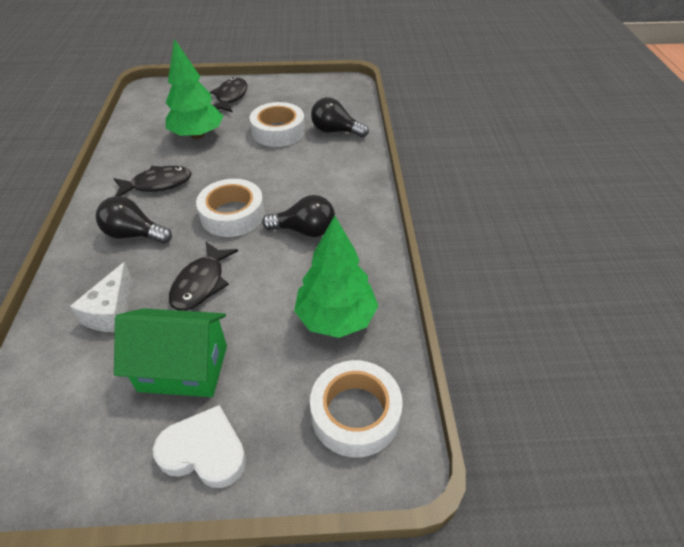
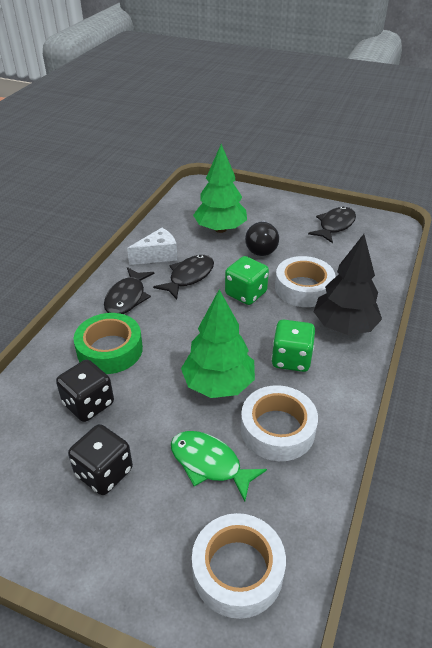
black dice: 0 -> 2
black light bulb: 3 -> 1
black tree: 0 -> 1
green dice: 0 -> 2
green fish: 0 -> 1
green house: 1 -> 0
green tape: 0 -> 1
white heart: 1 -> 0

